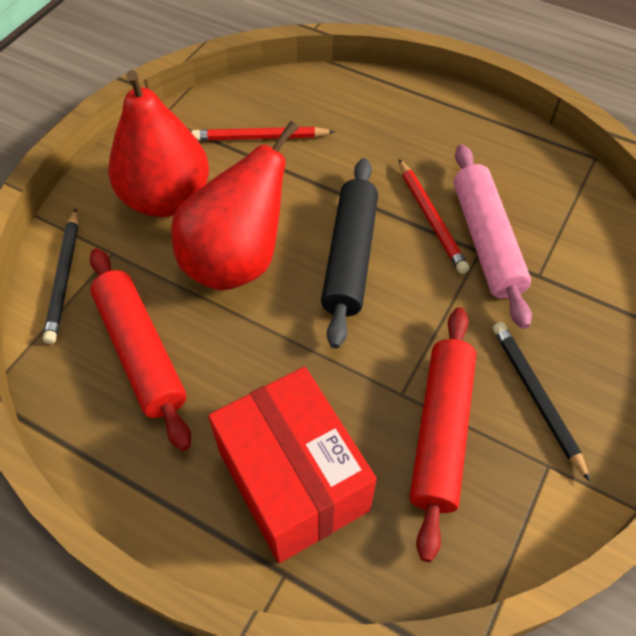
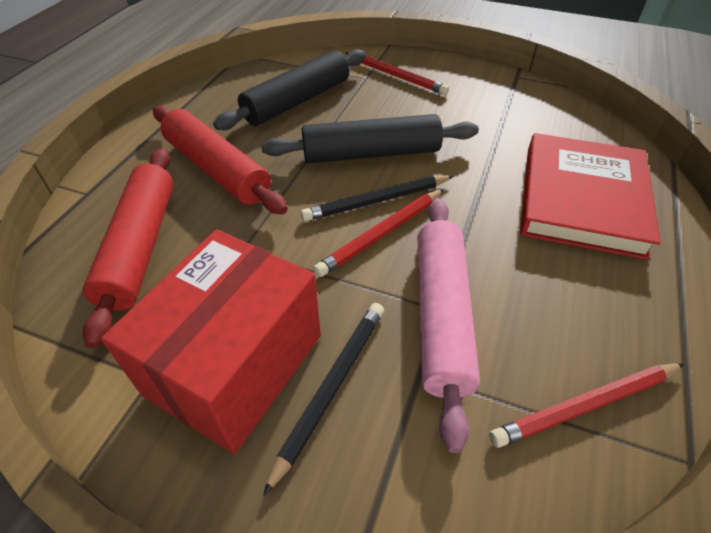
black rolling pin: 1 -> 2
red book: 0 -> 1
red pear: 2 -> 0
red pencil: 2 -> 3

